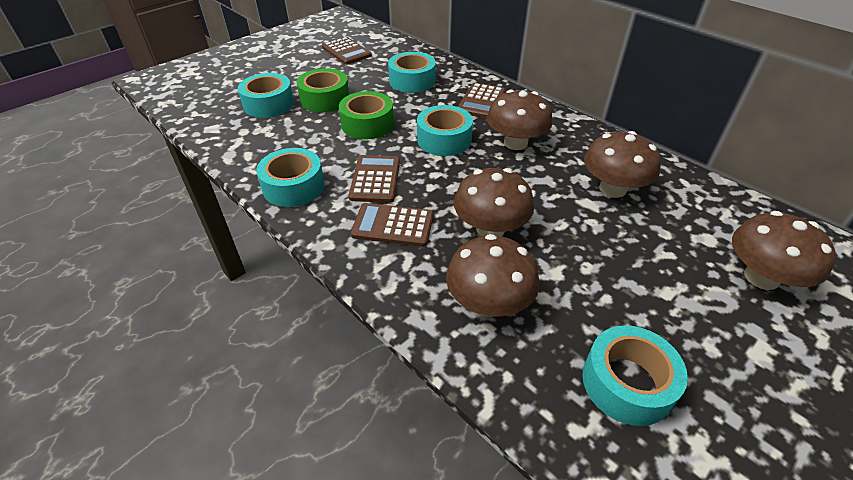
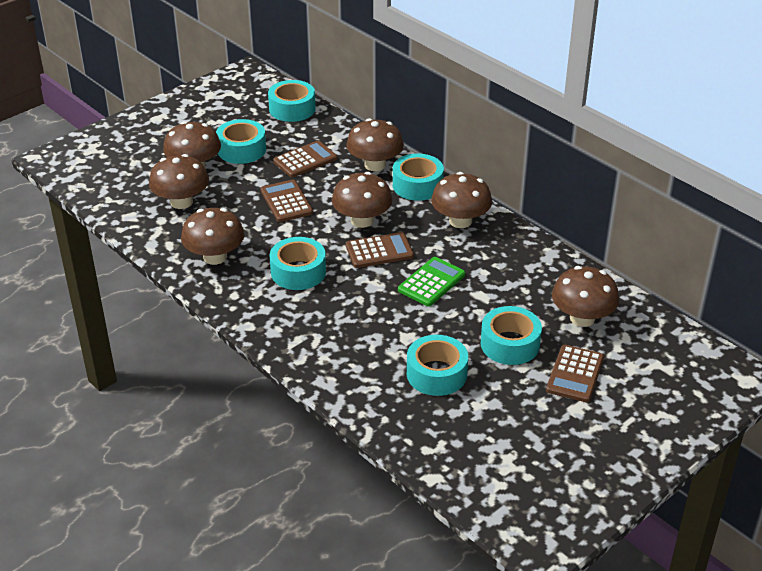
brown mushroom: 5 -> 7
green calculator: 0 -> 1
green tape: 2 -> 0
turquoise tape: 5 -> 6

